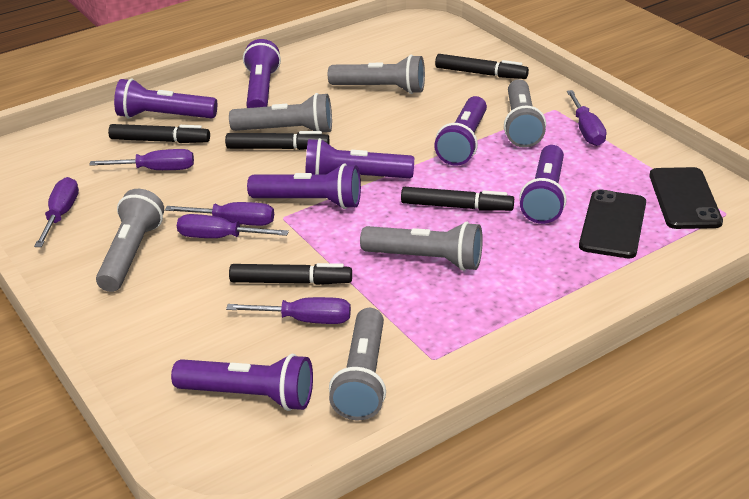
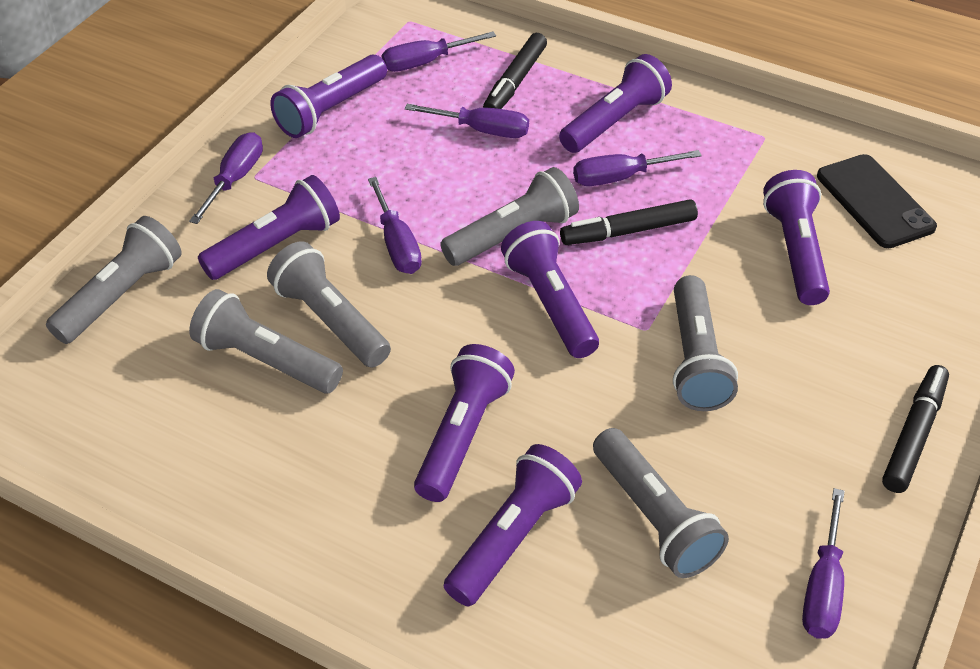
black marker: 5 -> 3
black phone: 2 -> 1

